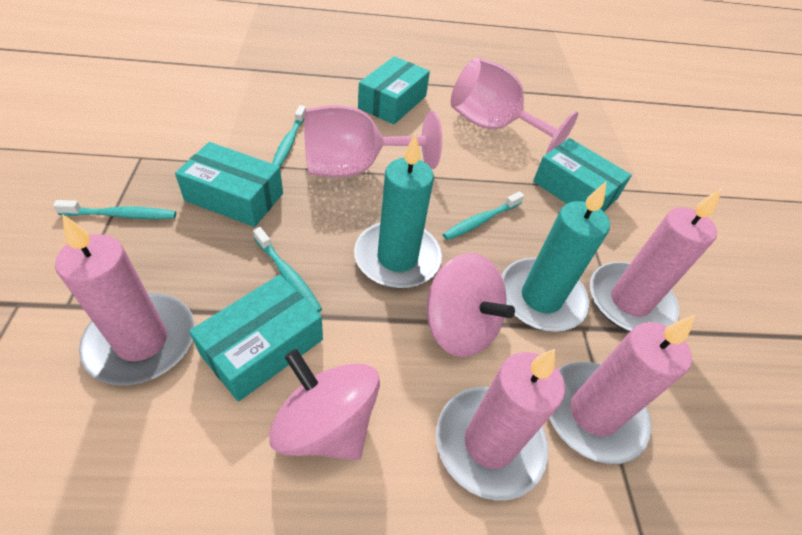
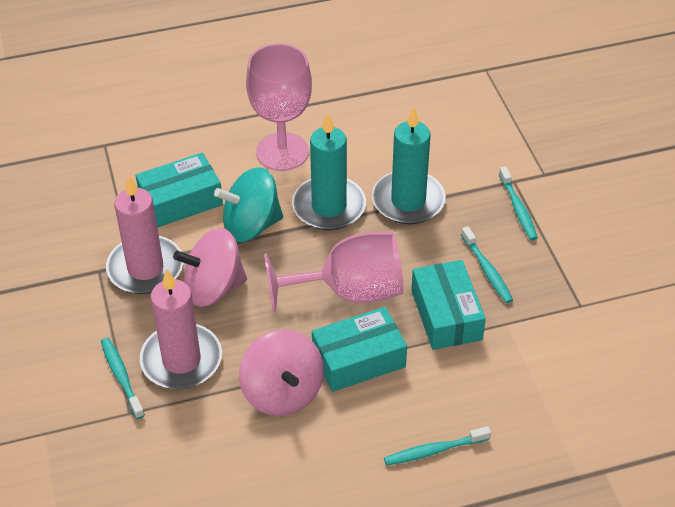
pink candle: 4 -> 2
turquoise box: 4 -> 3
turquoise spinning top: 0 -> 1

